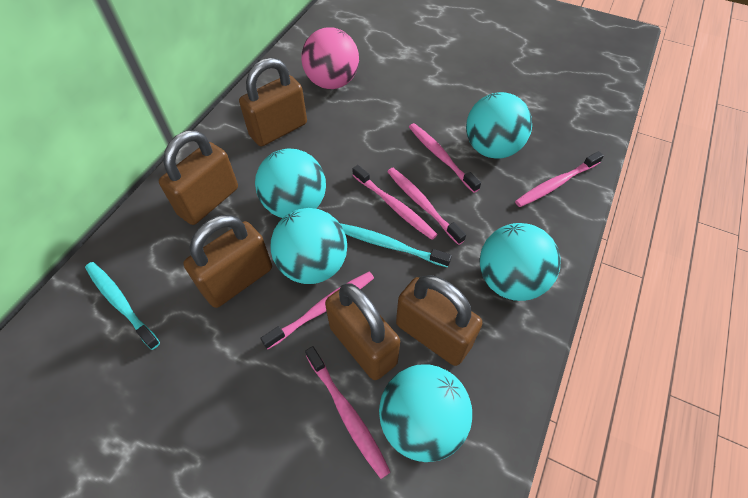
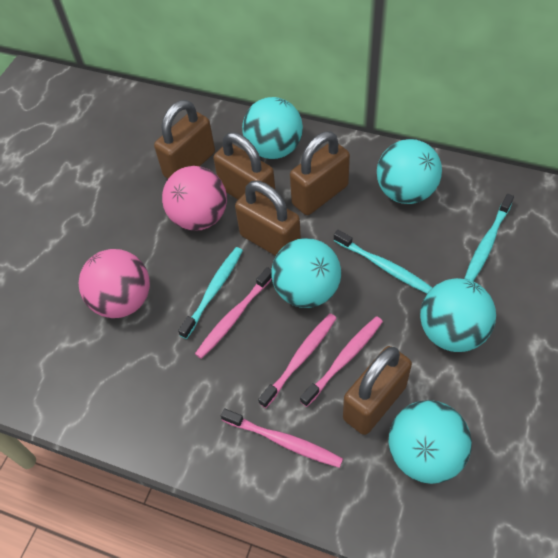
pink ball: 1 -> 2
pink toothbrush: 6 -> 4
turquoise toothbrush: 2 -> 3

